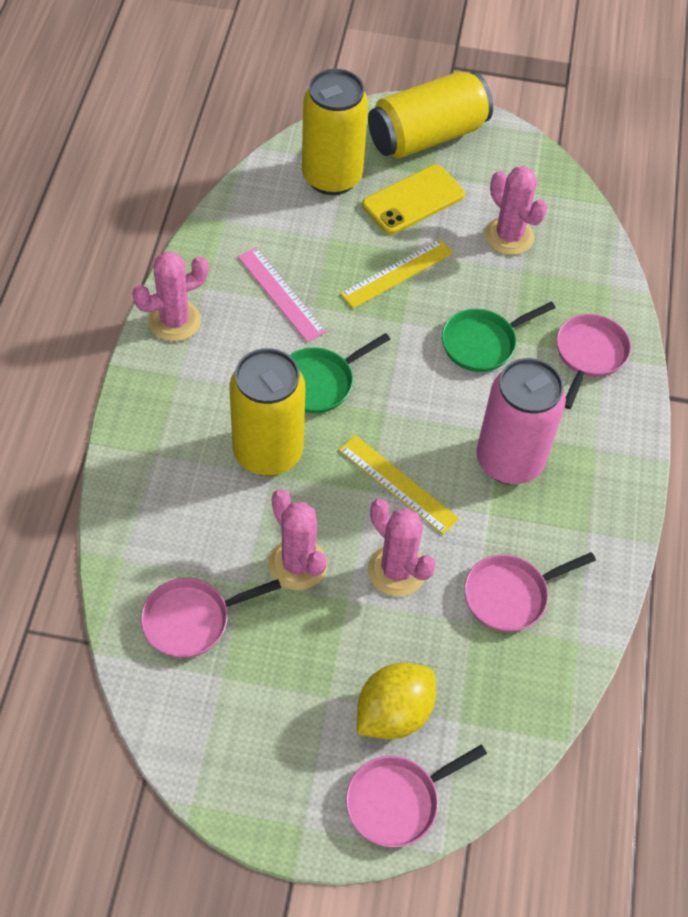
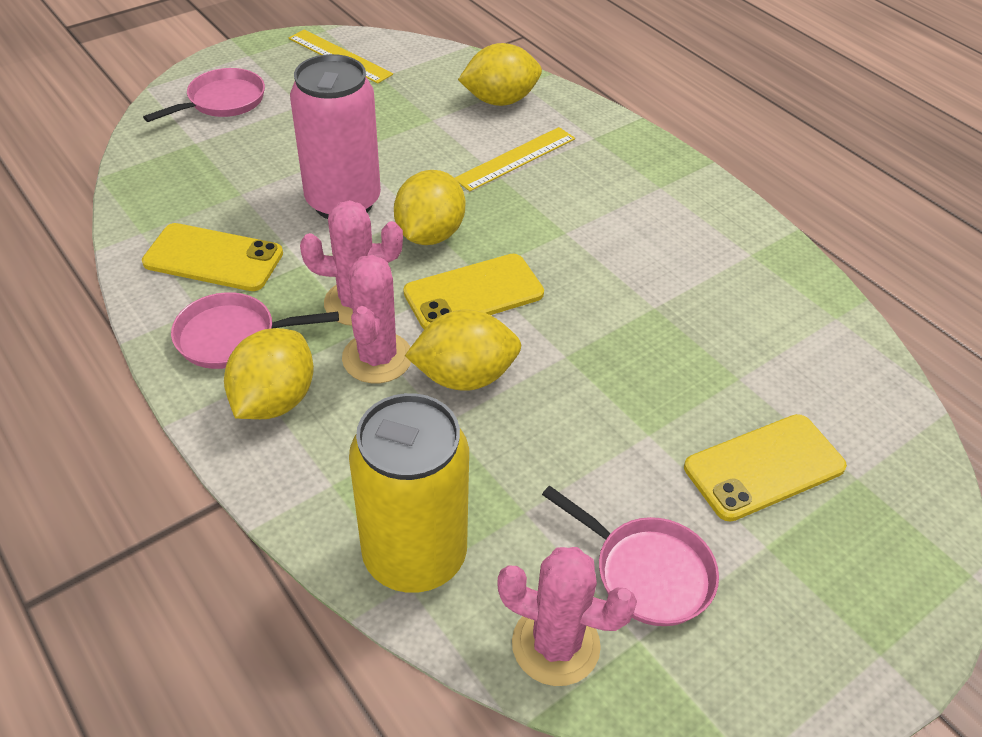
green pan: 2 -> 0
pink cactus: 4 -> 3
pink pan: 4 -> 3
pink ruler: 1 -> 0
yellow can: 3 -> 1
yellow lemon: 1 -> 4
yellow phone: 1 -> 3

